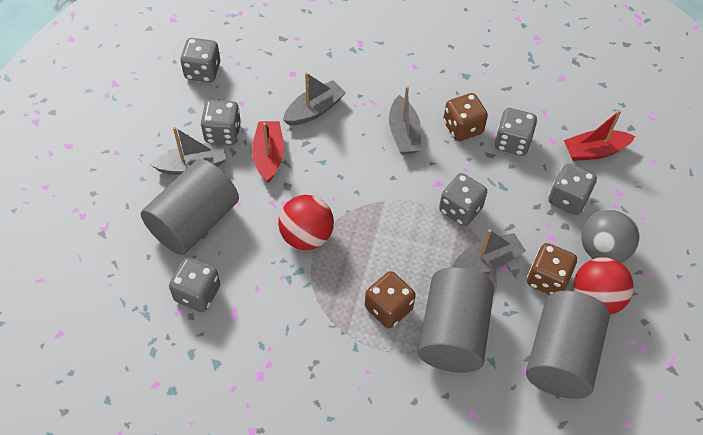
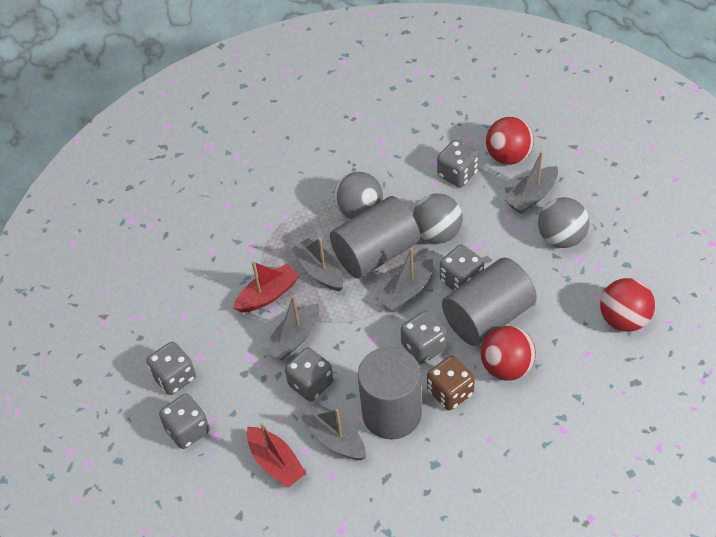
brown dice: 3 -> 1
grey ball: 1 -> 3
grey boat: 4 -> 5
red ball: 2 -> 3

